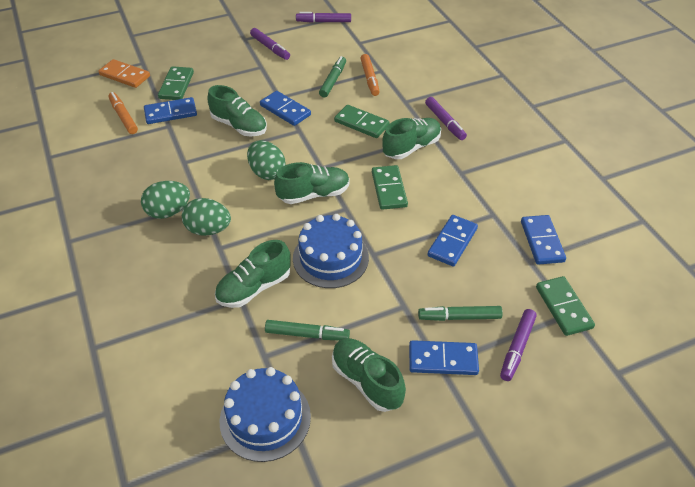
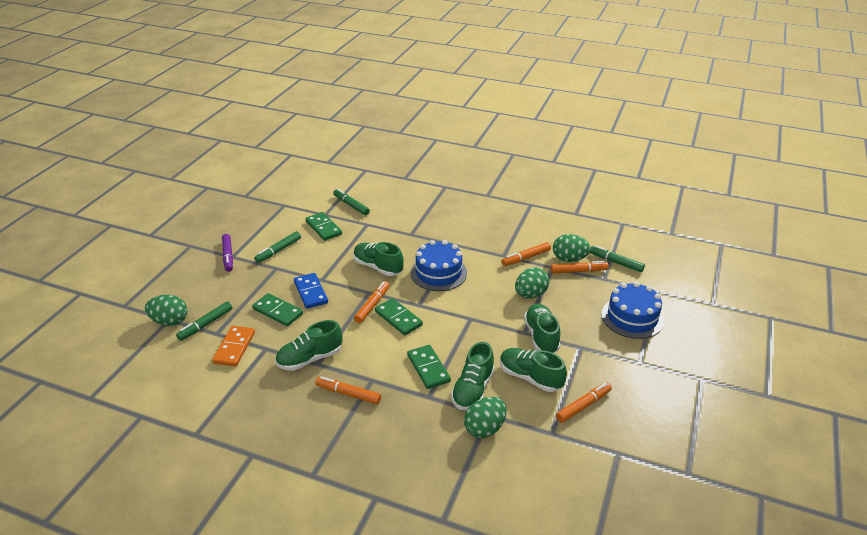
blue domino: 5 -> 1
green egg: 3 -> 4
green marker: 3 -> 4
orange marker: 2 -> 5
purple marker: 4 -> 1

